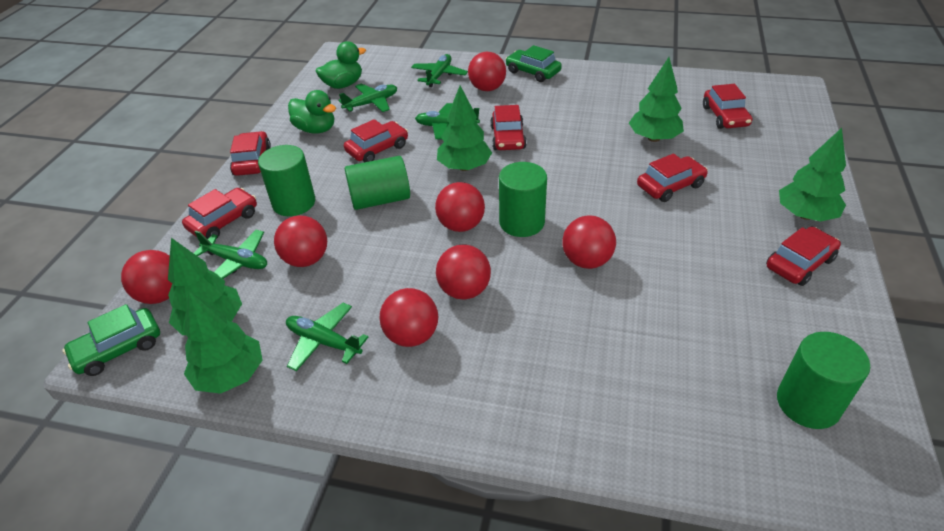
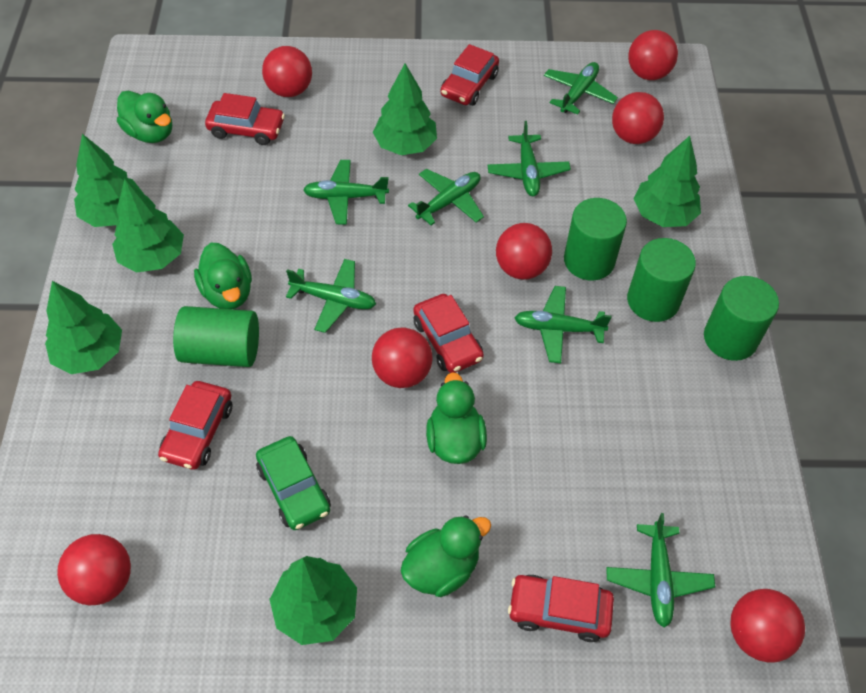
green car: 2 -> 1
green duck: 2 -> 4
green plane: 5 -> 7
green tree: 5 -> 6
red car: 7 -> 5

